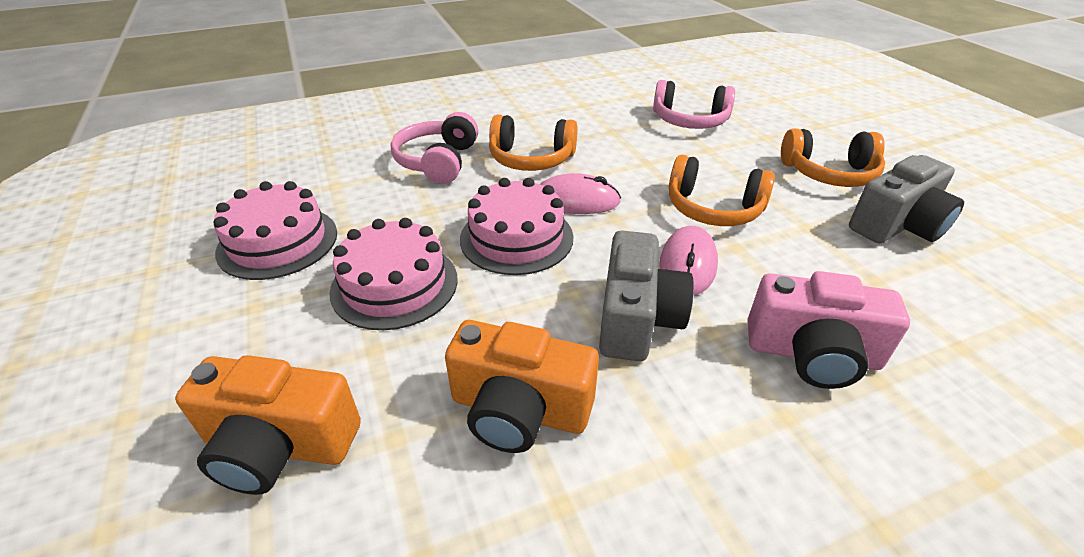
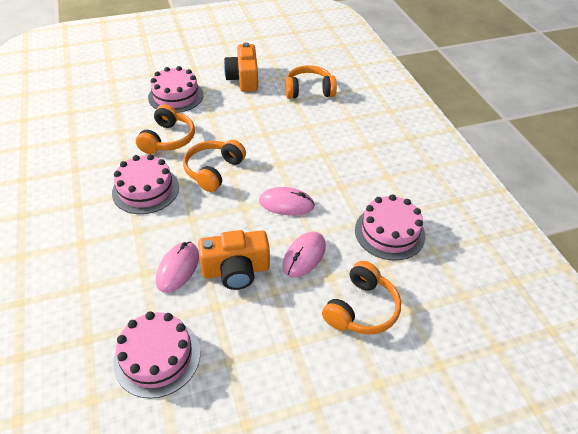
grey camera: 2 -> 0
orange headphones: 3 -> 4
pink cake: 3 -> 4
pink camera: 1 -> 0
pink headphones: 2 -> 0
pink mouse: 2 -> 3

